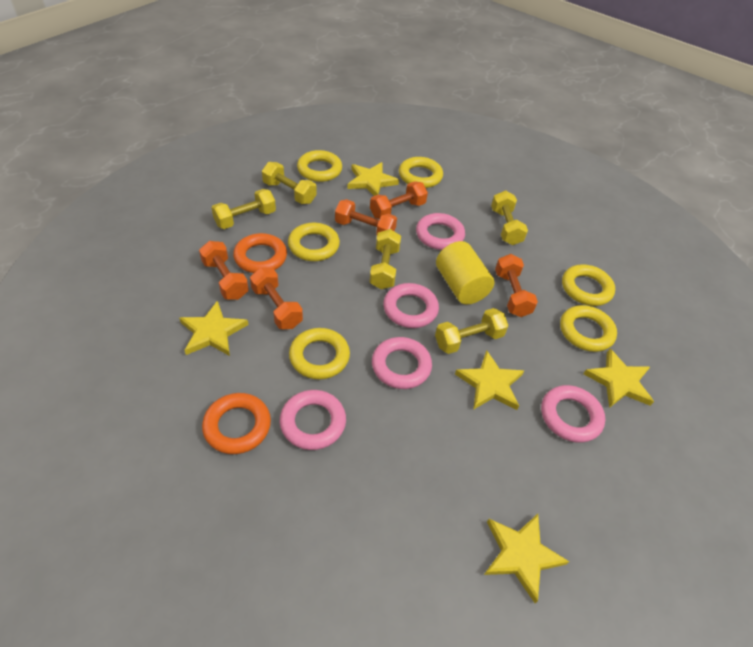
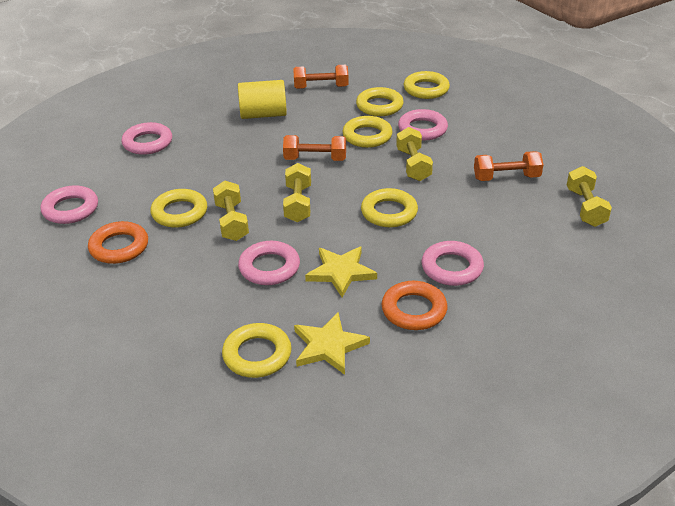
orange dumbbell: 5 -> 3
yellow dumbbell: 5 -> 4
yellow star: 5 -> 2

